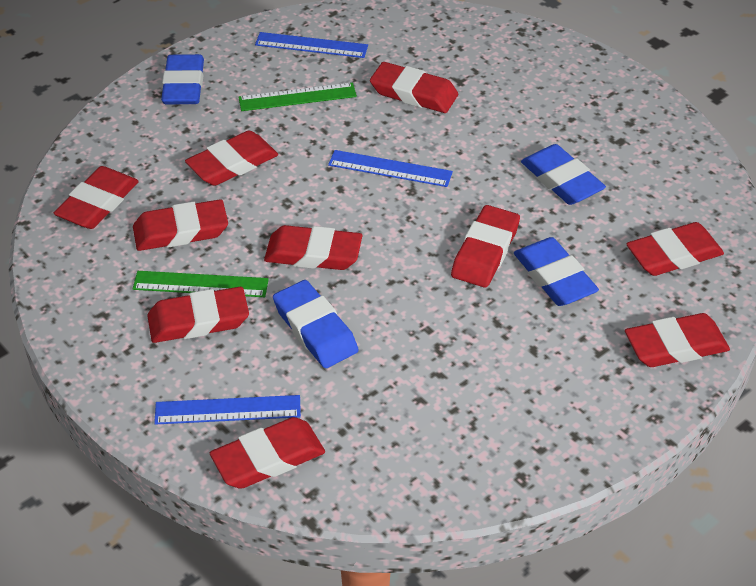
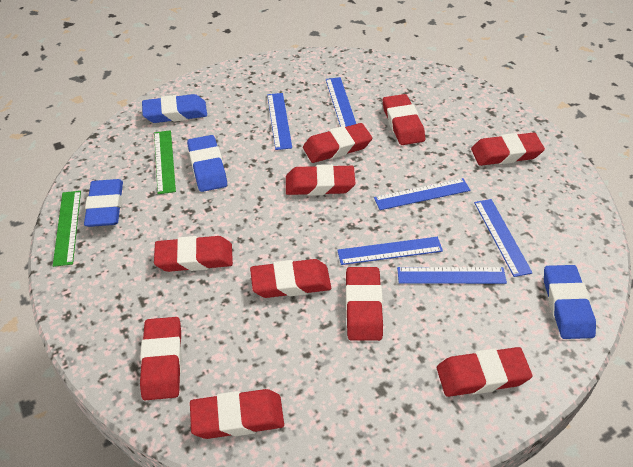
blue ruler: 3 -> 6

